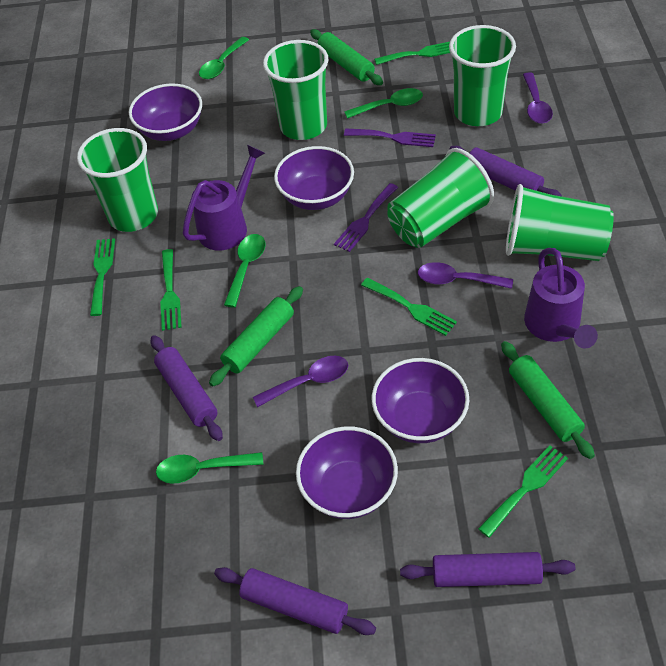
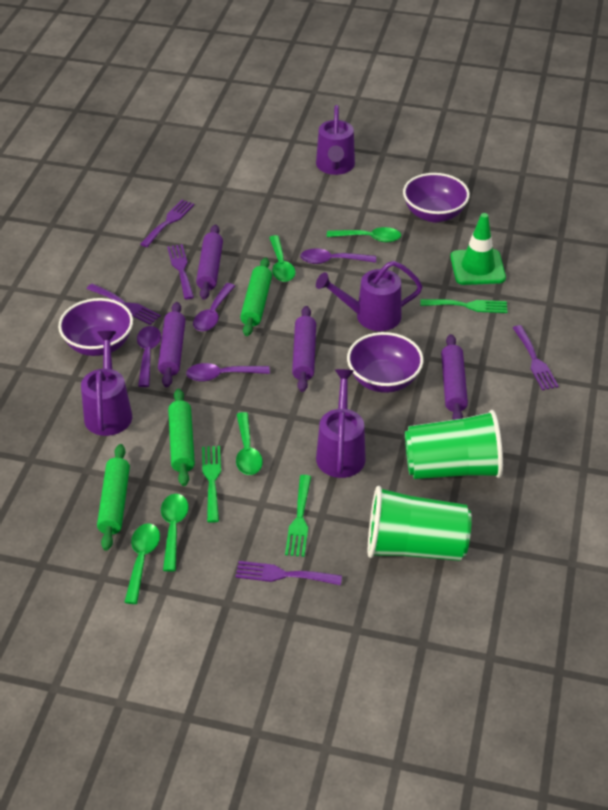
green cup: 5 -> 2
green fork: 5 -> 3
green spoon: 4 -> 5
green traffic cone: 0 -> 1
purple bowl: 4 -> 3
purple fork: 2 -> 5
purple spoon: 3 -> 4
purple watering can: 2 -> 4

